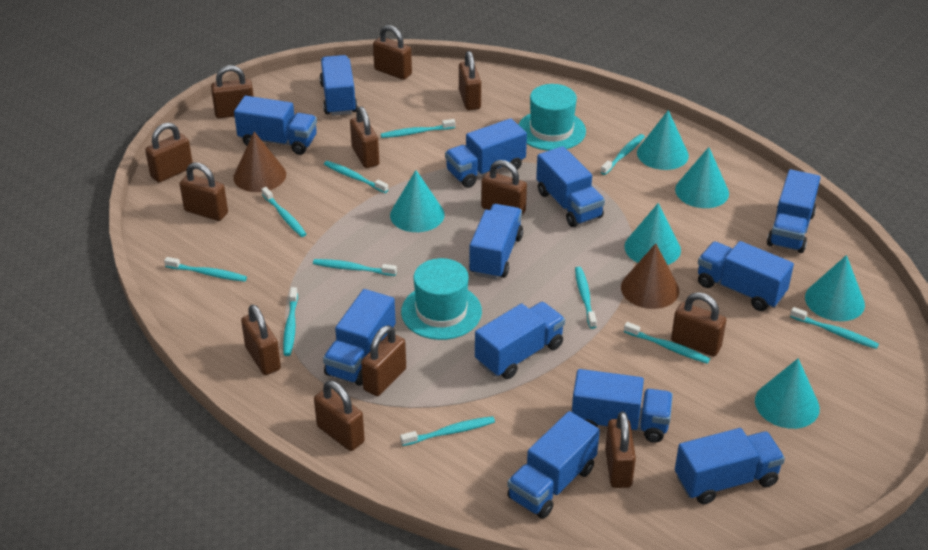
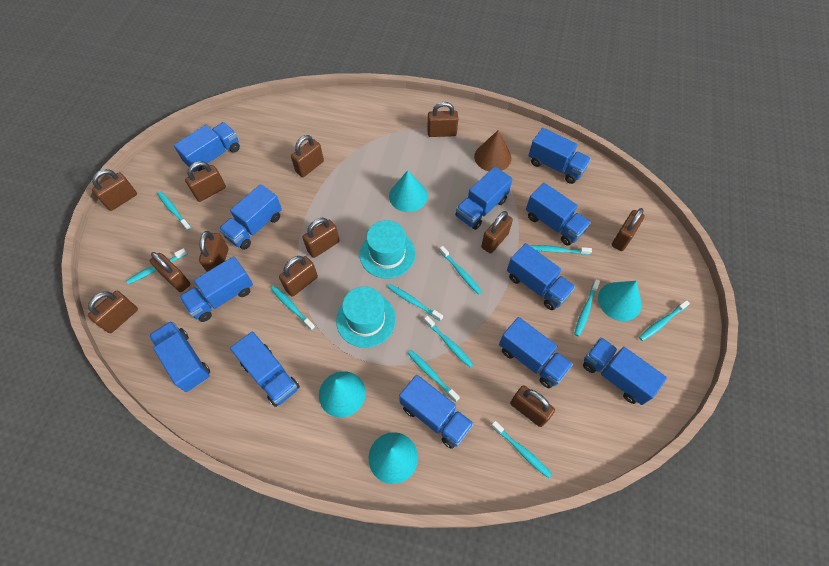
brown cone: 2 -> 1
turquoise cone: 6 -> 4

